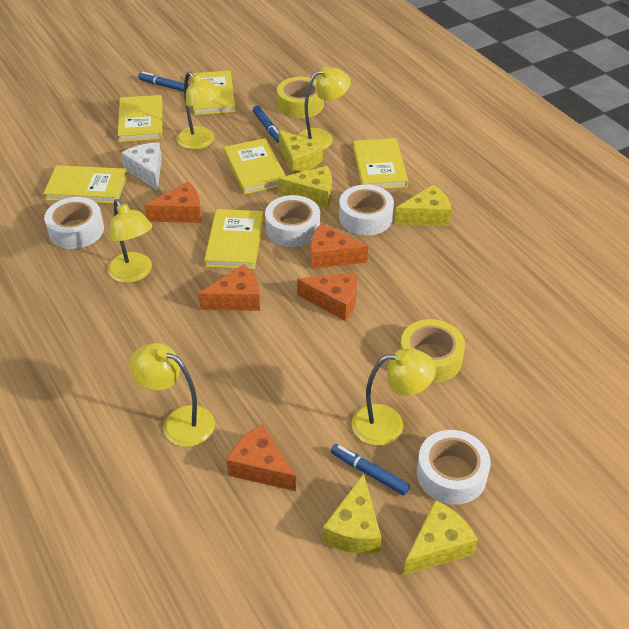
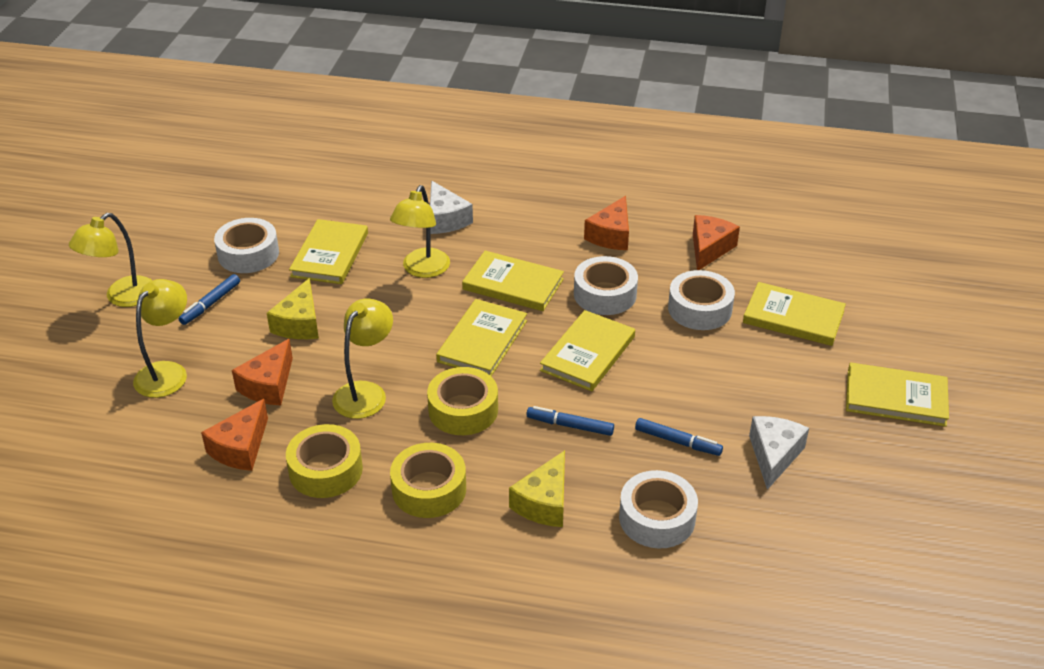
orange cheese: 5 -> 4
white cheese: 1 -> 2
yellow cheese: 5 -> 2
yellow lamp: 5 -> 4
yellow tape: 2 -> 3

